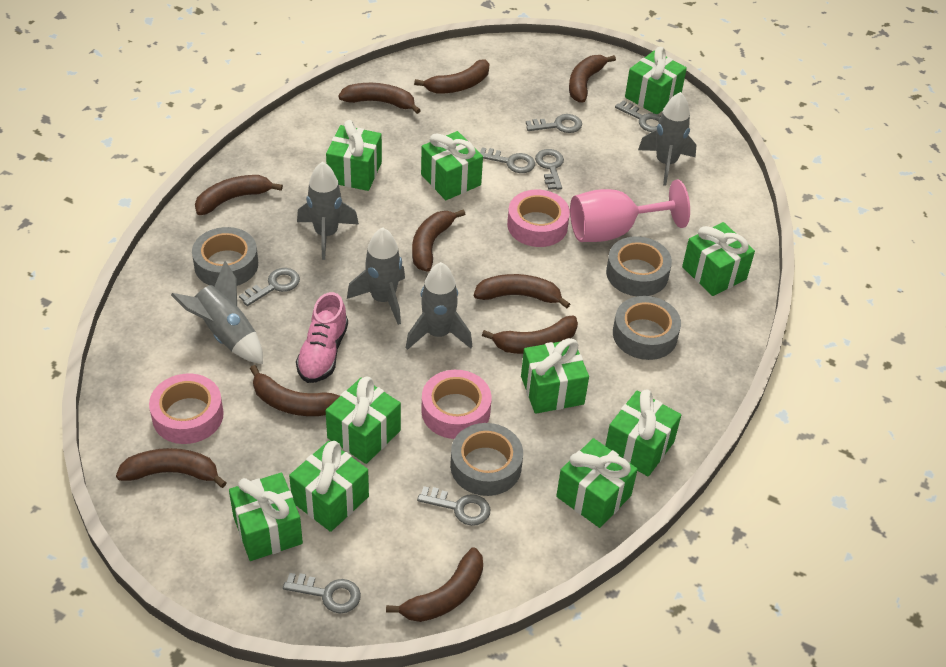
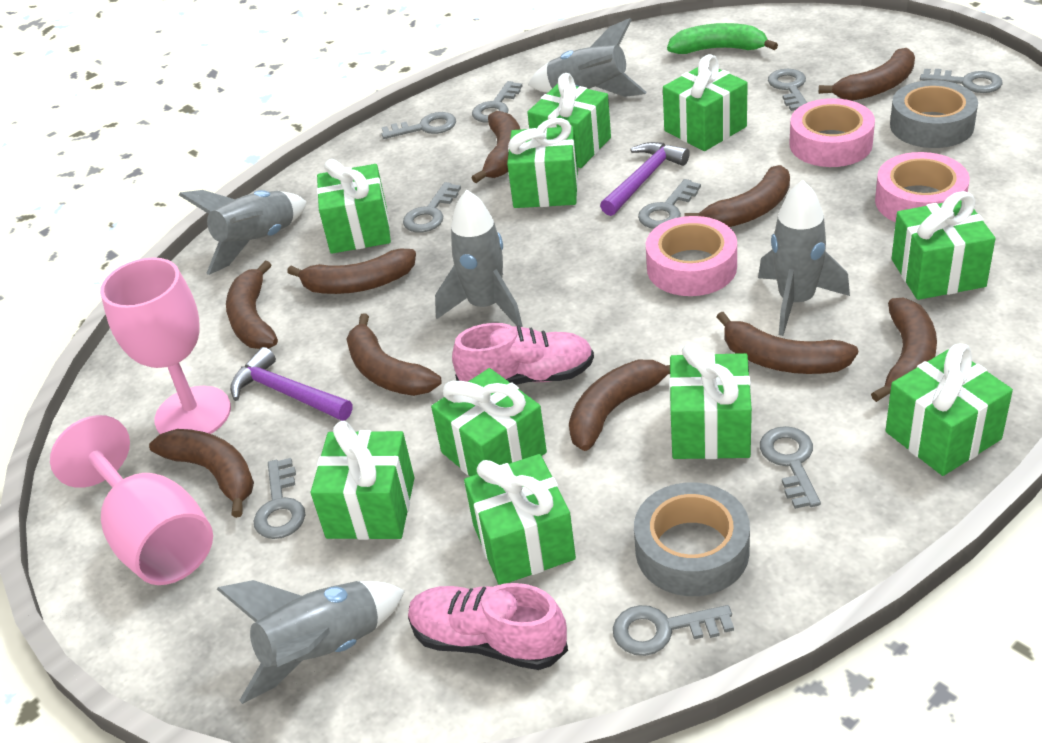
green banana: 0 -> 1
grey key: 7 -> 9
grey tape: 4 -> 2
pink goblet: 1 -> 2
pink shoe: 1 -> 2
purple hammer: 0 -> 2

